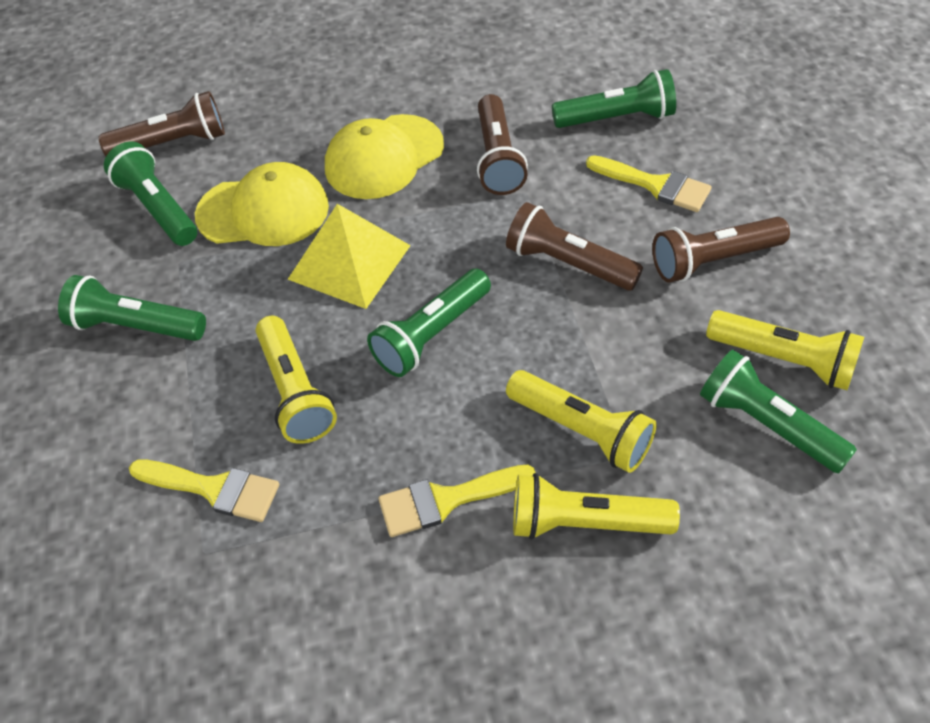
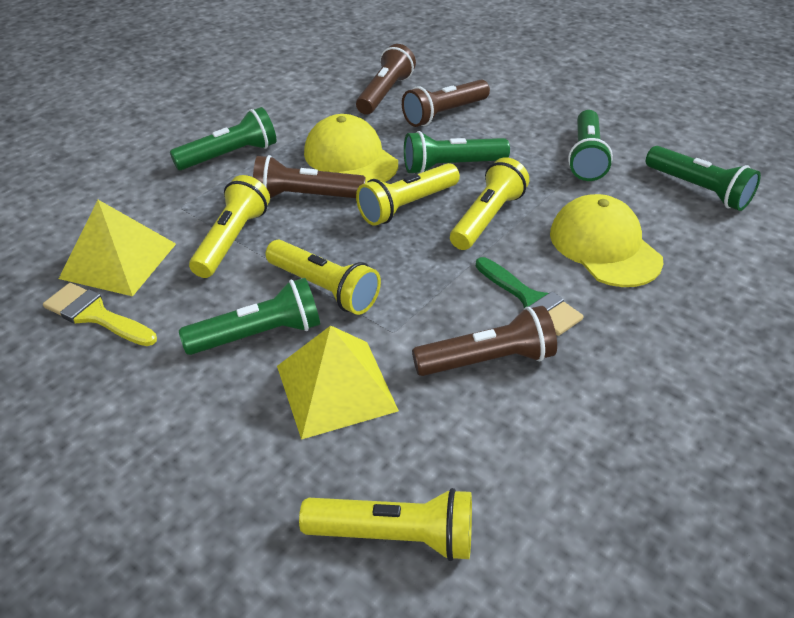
green brush: 0 -> 1
yellow brush: 3 -> 1
yellow flashlight: 4 -> 5
yellow pyramid: 1 -> 2

